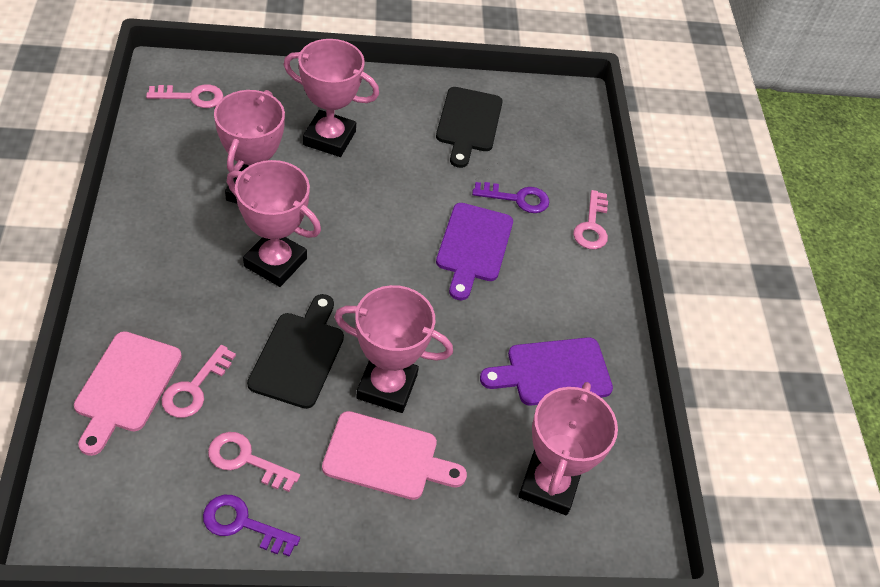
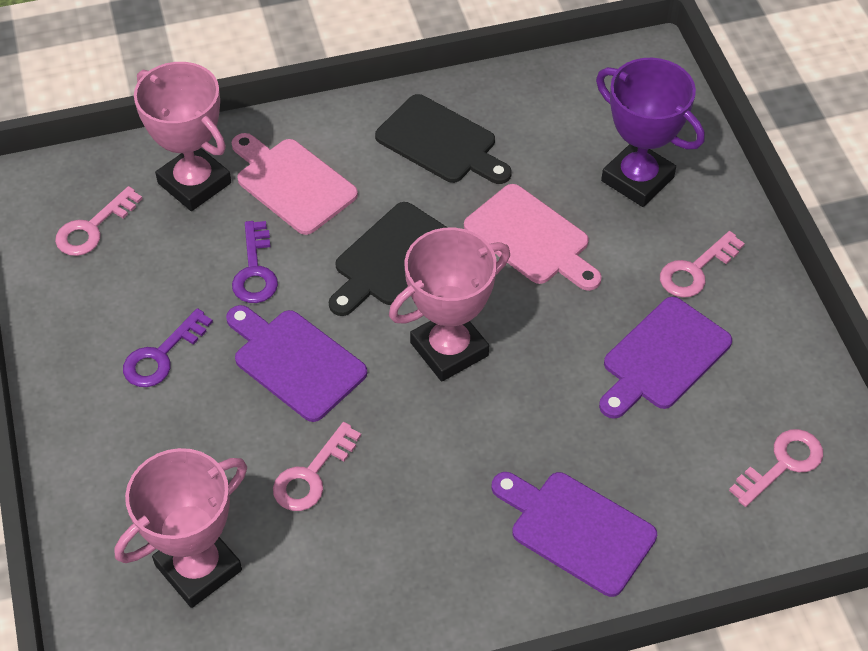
pink trophy: 5 -> 3
purple cutting board: 2 -> 3
purple trophy: 0 -> 1

